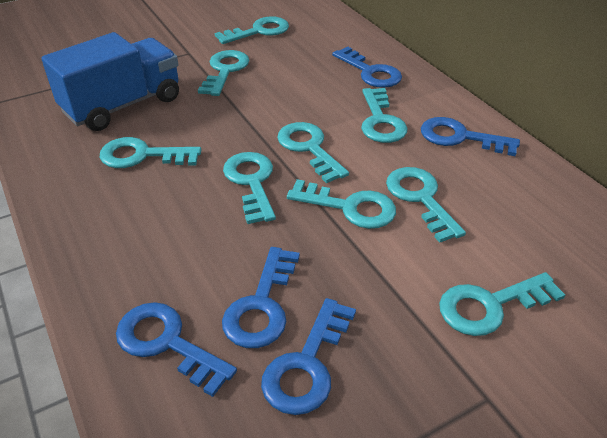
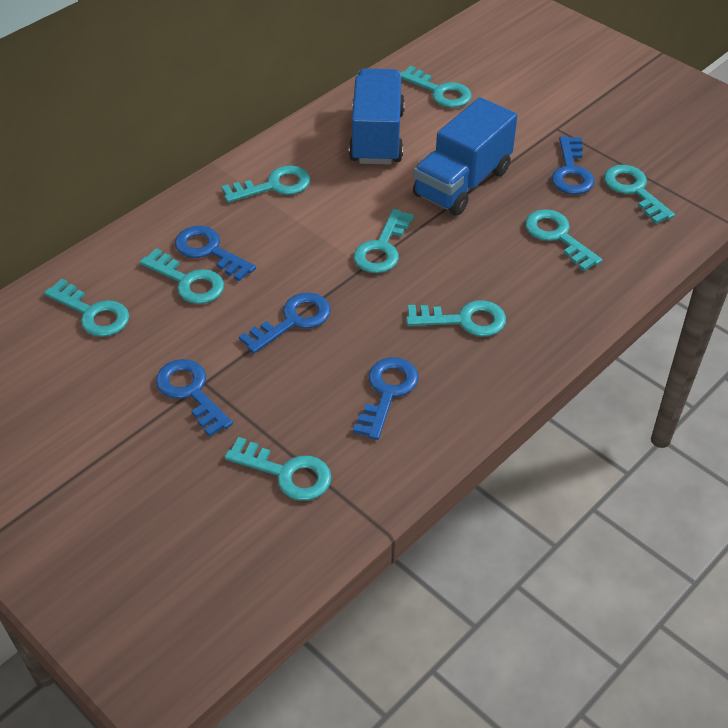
blue truck: 1 -> 2

